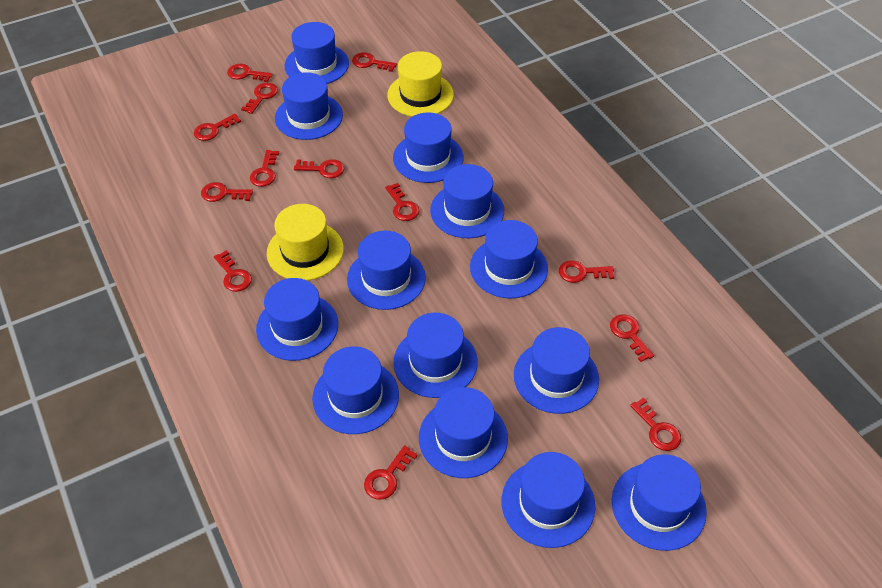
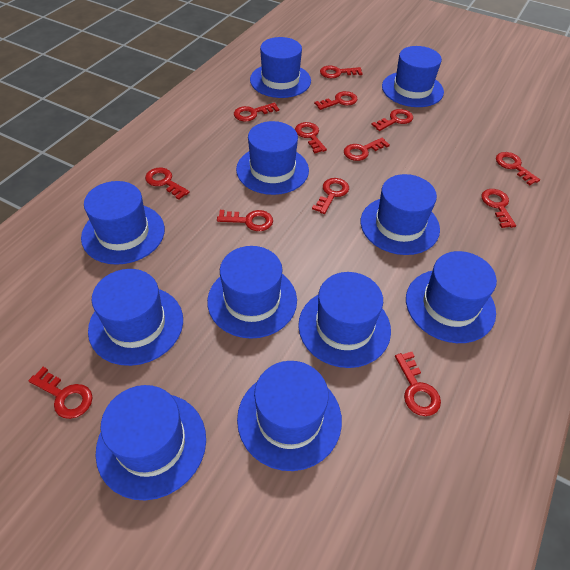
blue hat: 13 -> 11
yellow hat: 2 -> 0

